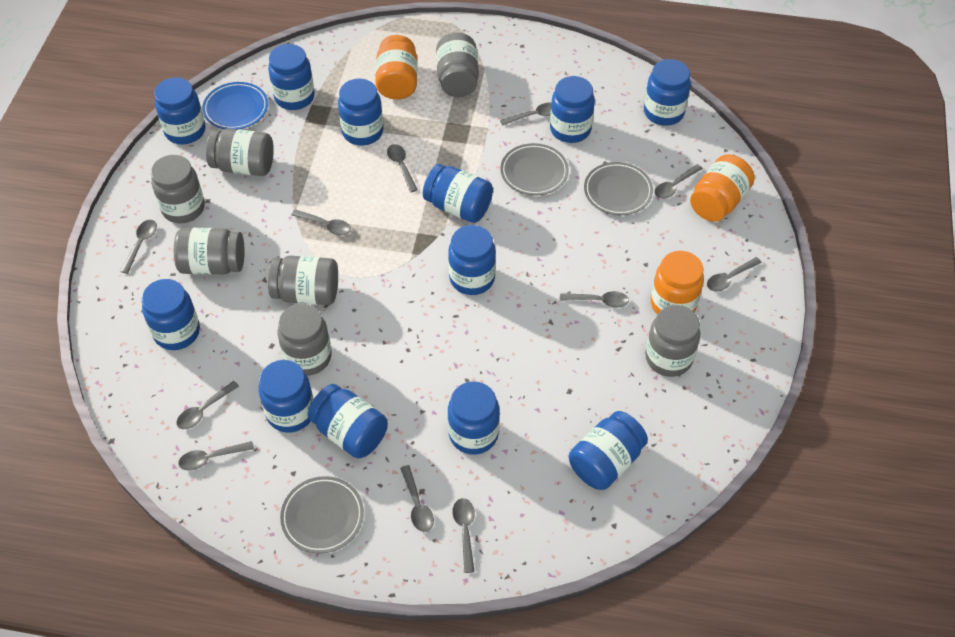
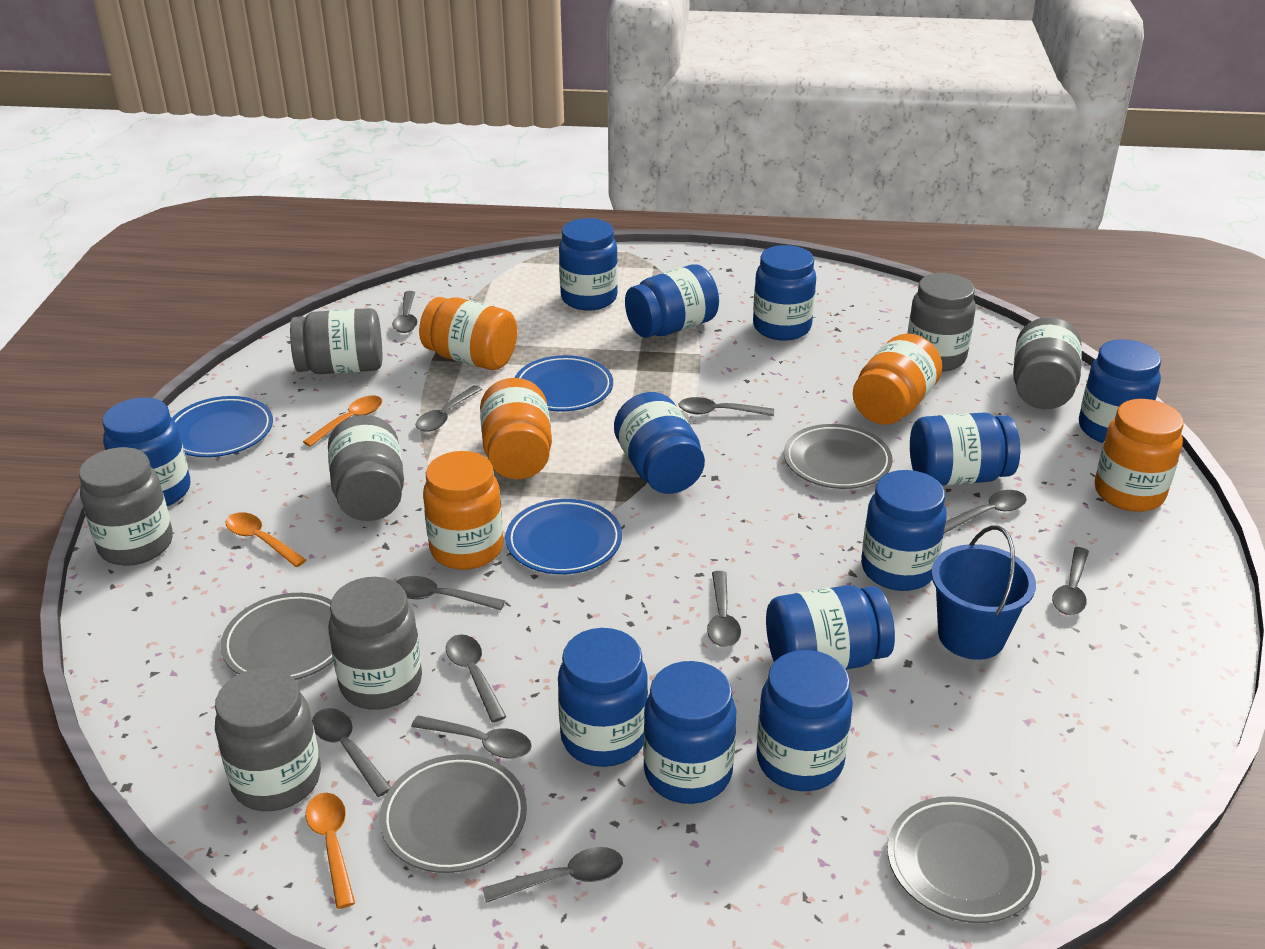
blue bucket: 0 -> 1
blue plate: 1 -> 3
grey plate: 3 -> 4
orange jar: 3 -> 5
orange spoon: 0 -> 3

